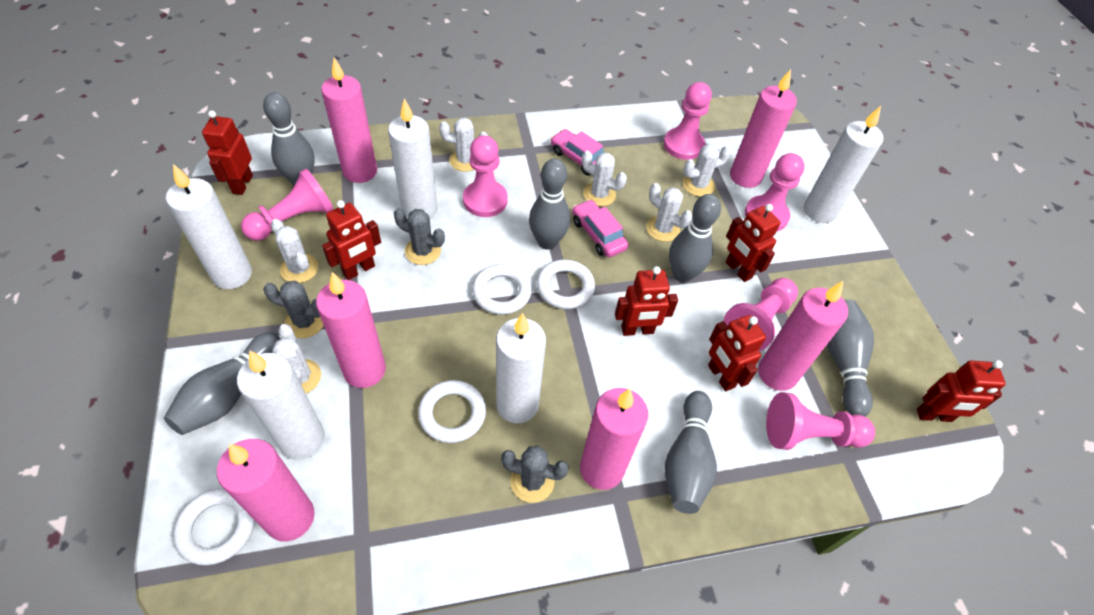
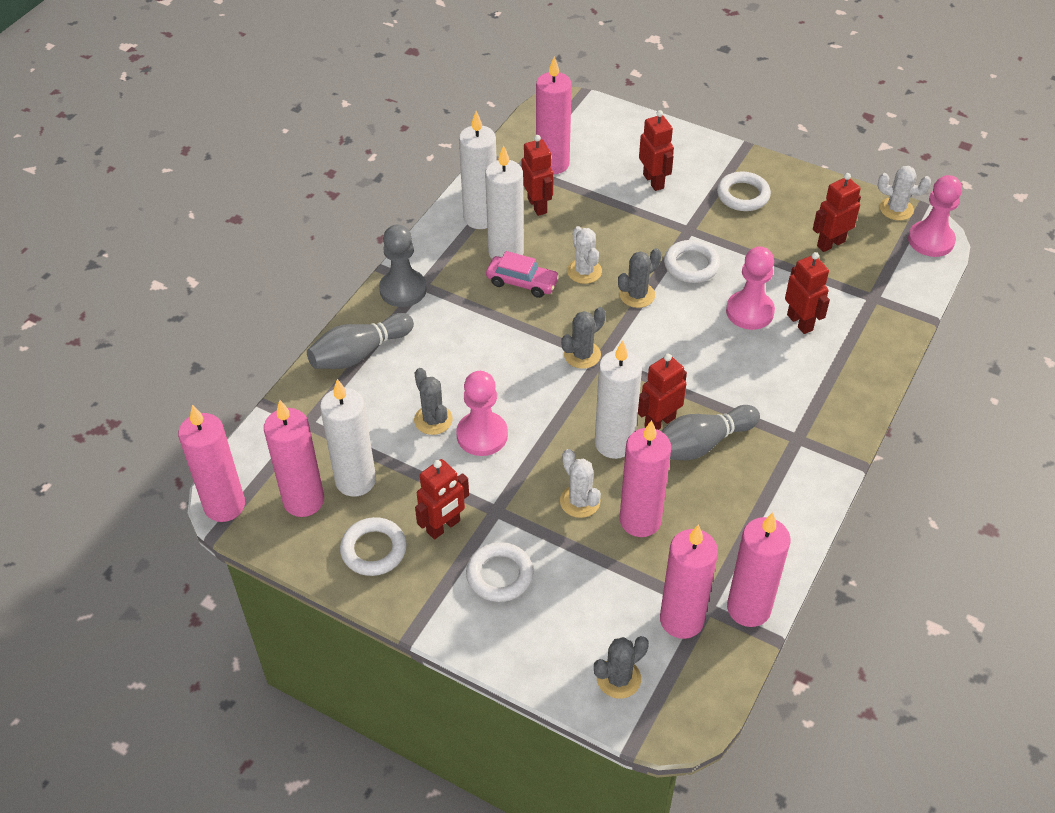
grey bowling pin: 6 -> 2
grey cactus: 3 -> 4
grey pawn: 0 -> 1
pink car: 2 -> 1
pink pawn: 6 -> 3
white cactus: 6 -> 3
white candle: 5 -> 4

